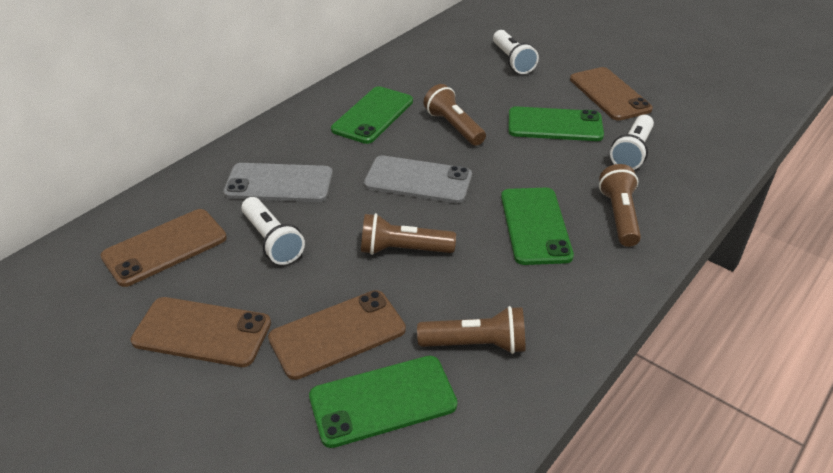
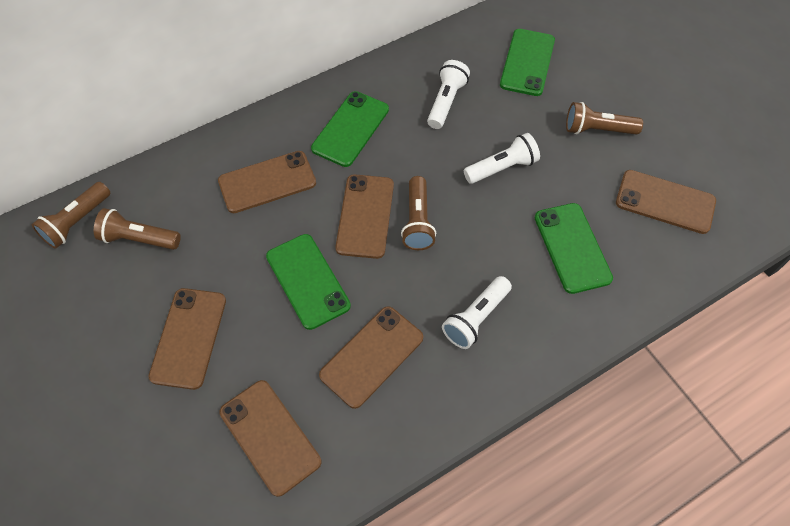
brown phone: 4 -> 6
grey phone: 2 -> 0

